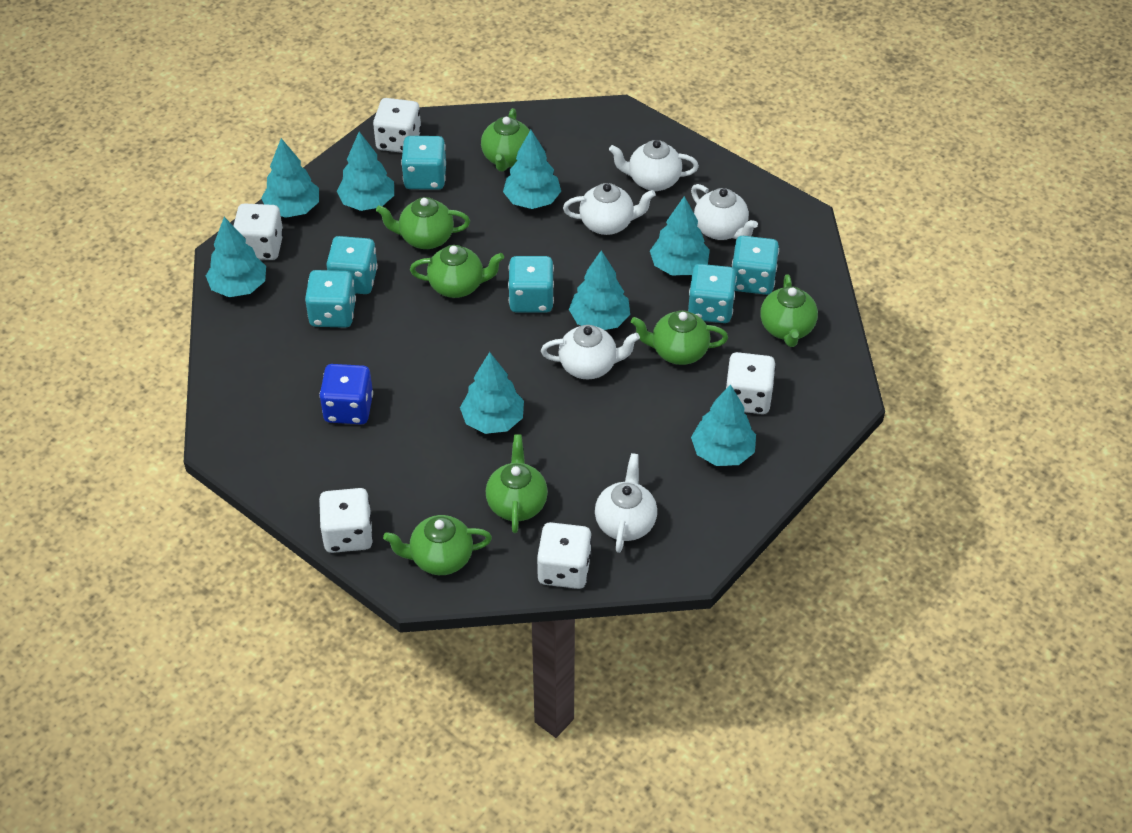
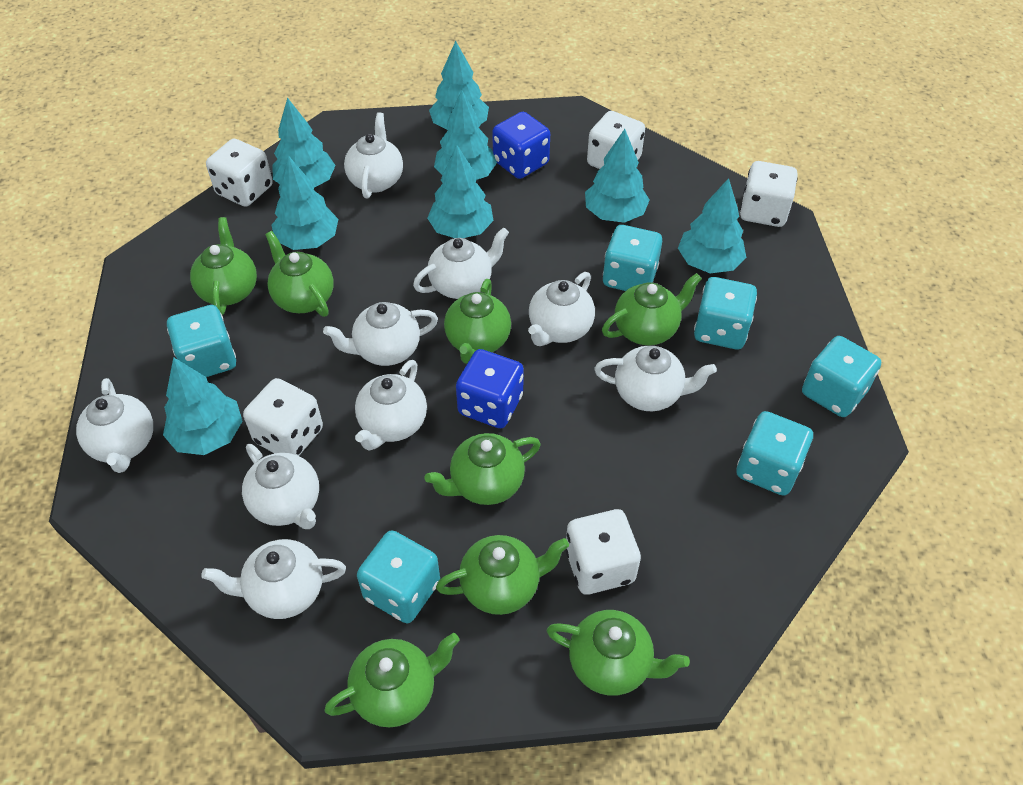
blue dice: 1 -> 2
green teapot: 7 -> 8
white teapot: 5 -> 9

